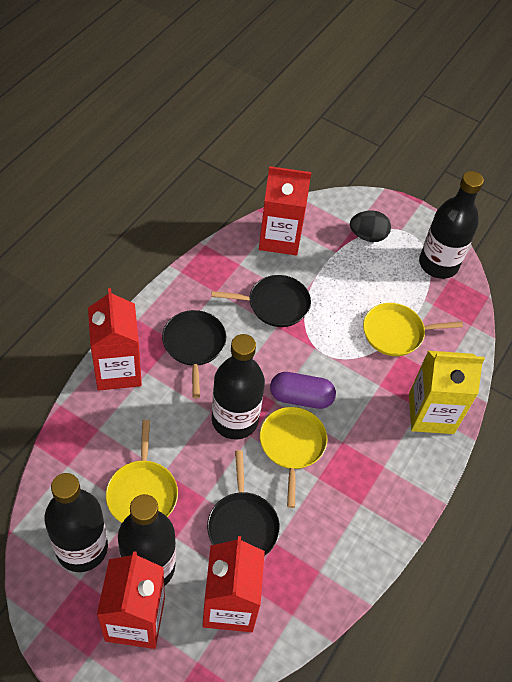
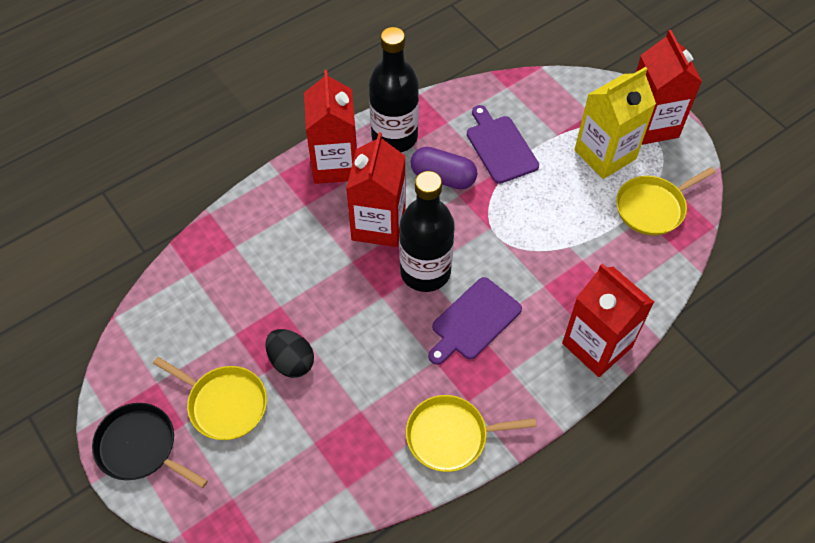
black bottle: 4 -> 2
black pan: 3 -> 1
purple cutting board: 0 -> 2

